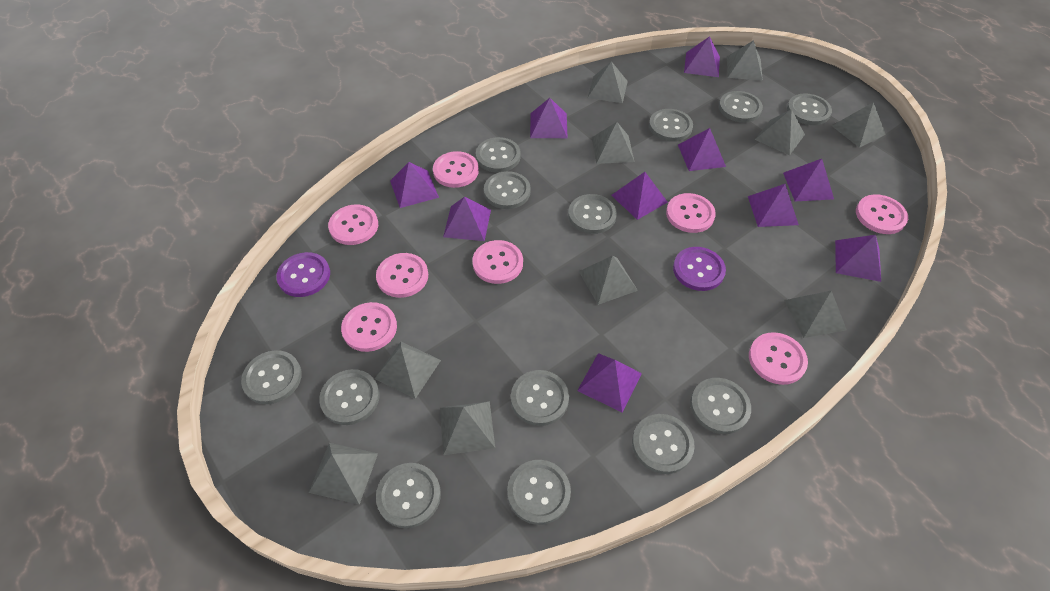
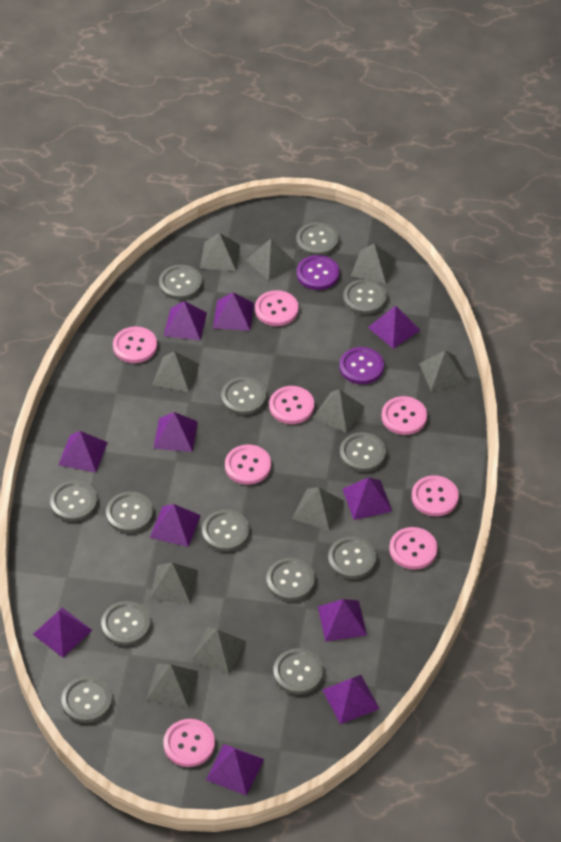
purple pyramid: 10 -> 11

